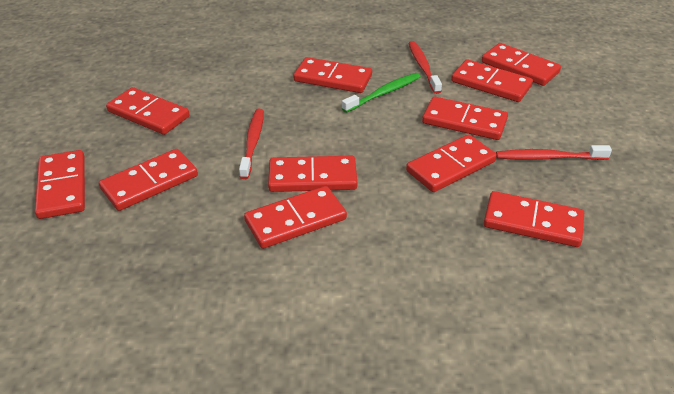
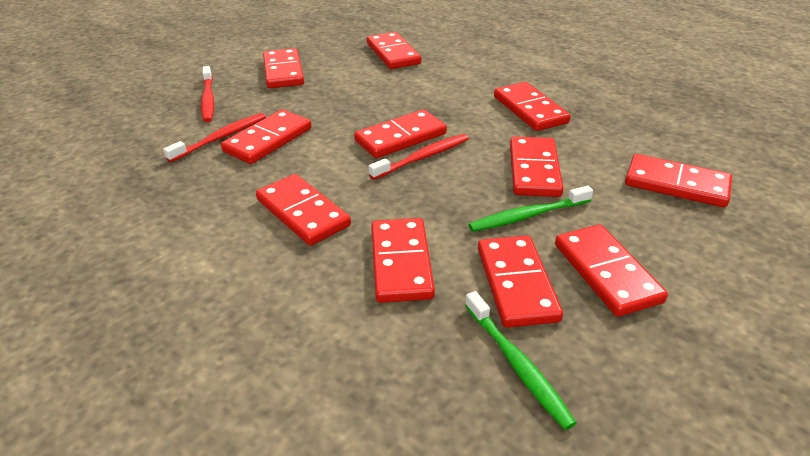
green toothbrush: 1 -> 2

